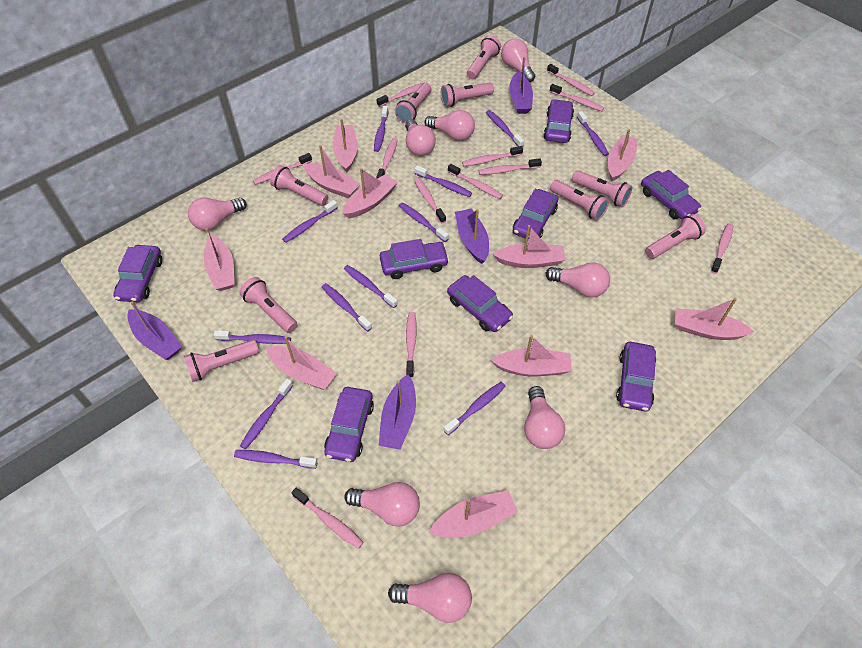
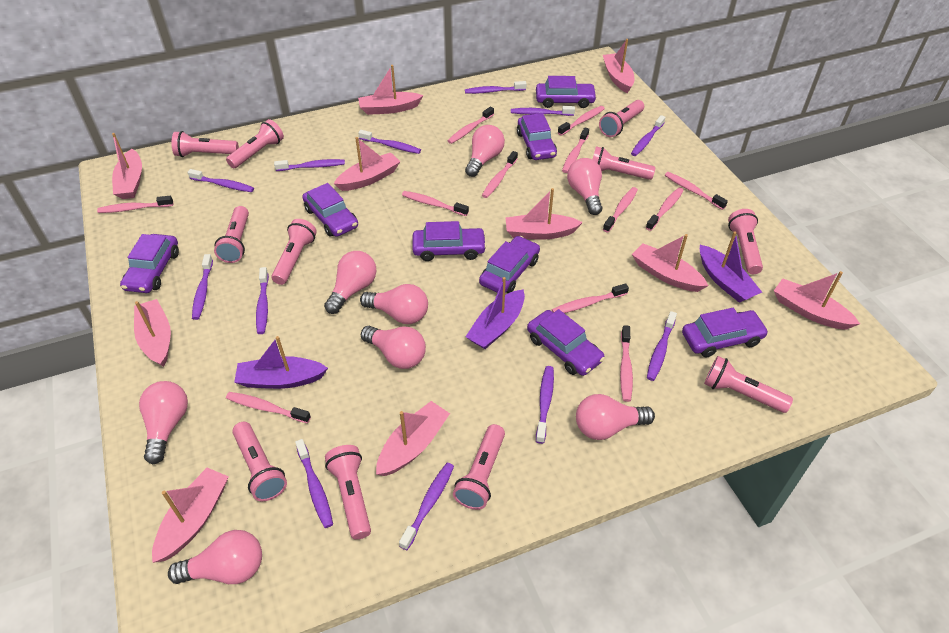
pink flashlight: 9 -> 11
purple boat: 4 -> 3

